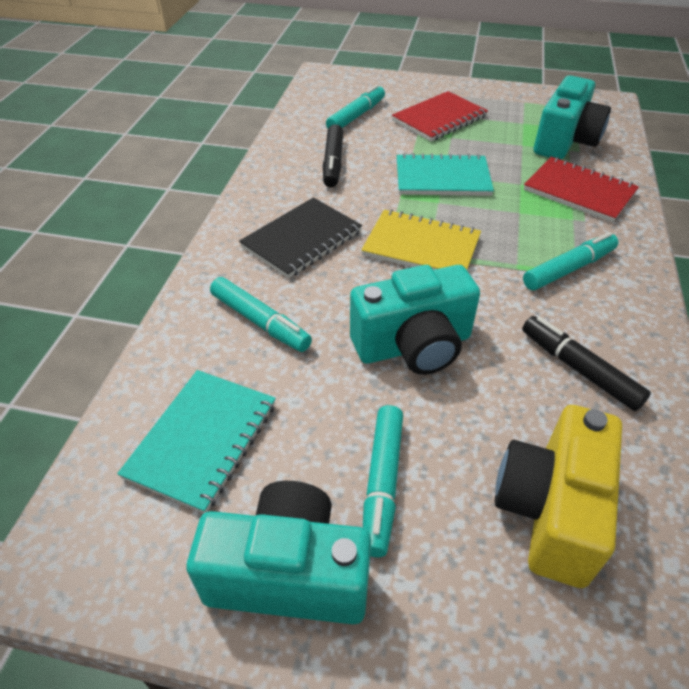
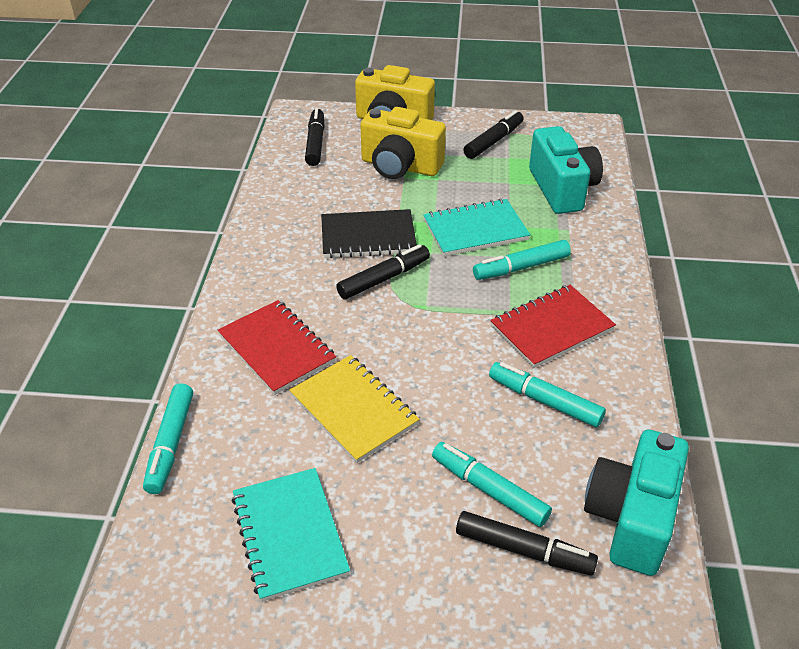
black marker: 2 -> 4
turquoise camera: 3 -> 2
yellow camera: 1 -> 2

